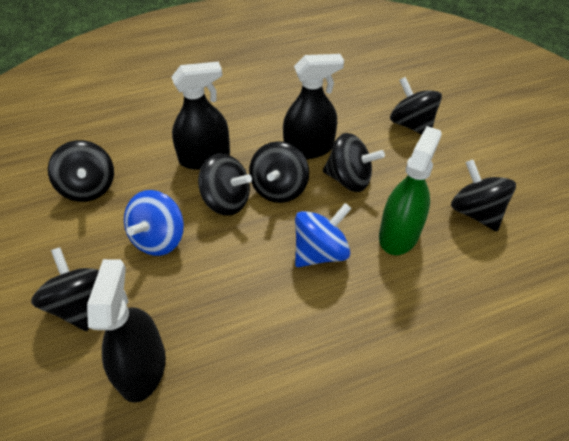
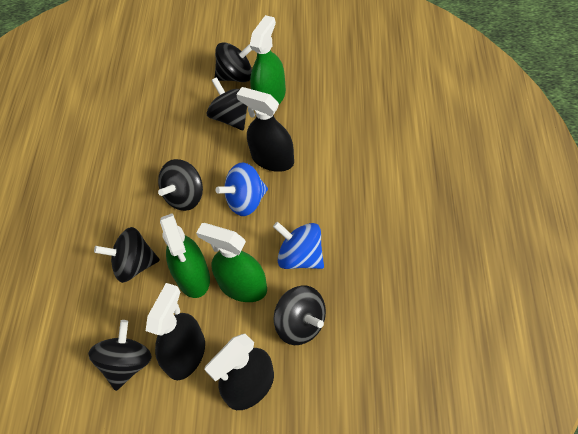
black spinning top: 7 -> 6
green spray bottle: 1 -> 3

